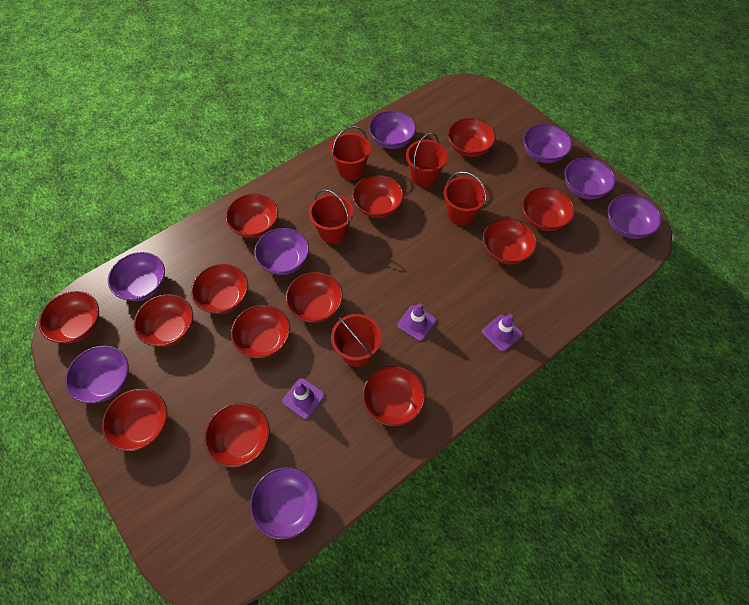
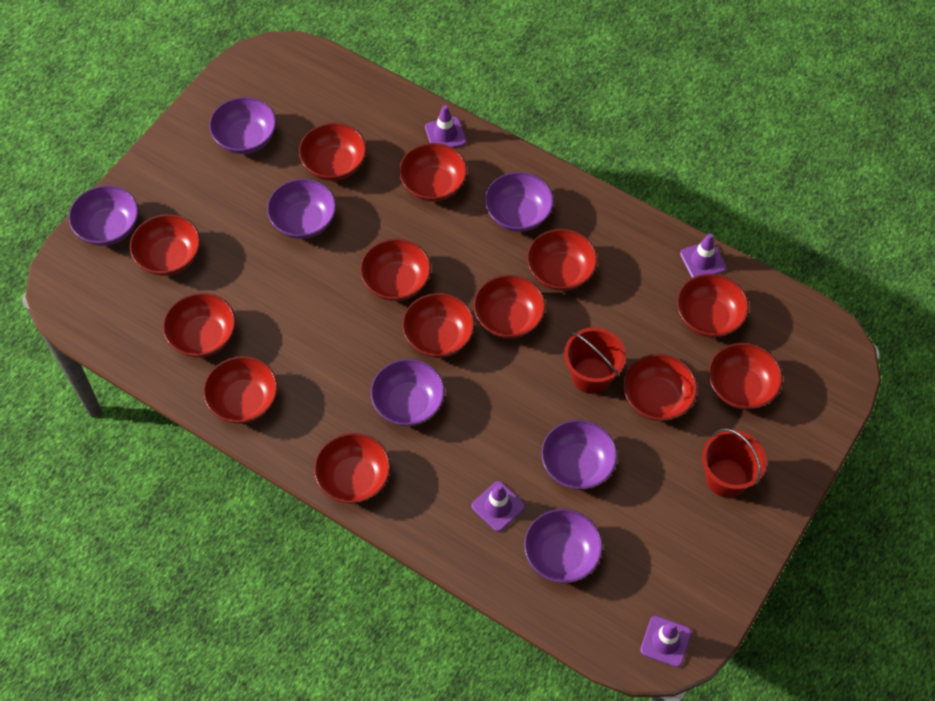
purple bowl: 8 -> 7
purple traffic cone: 3 -> 4
red bucket: 5 -> 2

